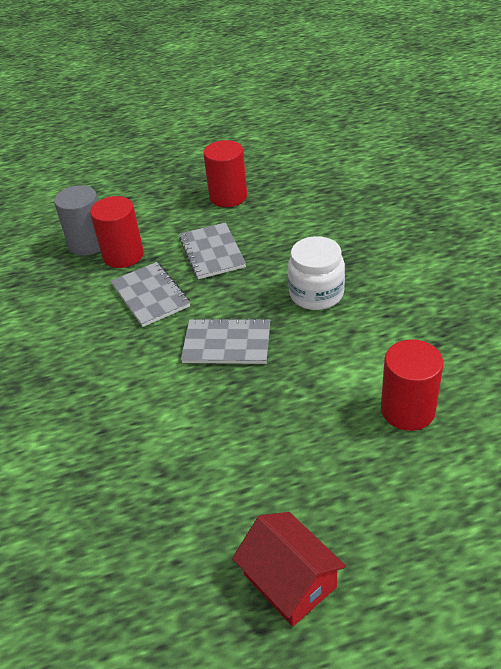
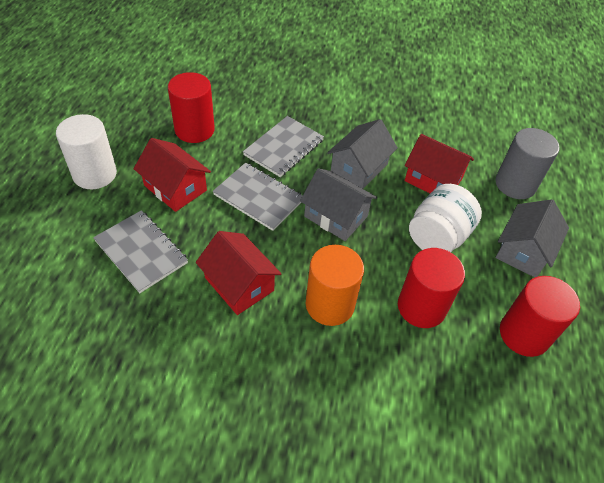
grey house: 0 -> 3
orange cylinder: 0 -> 1
red house: 1 -> 3
white cylinder: 0 -> 1

